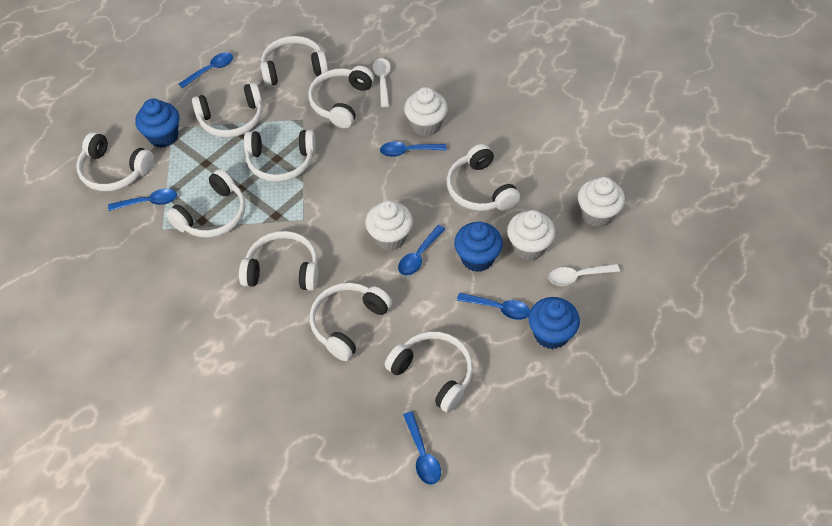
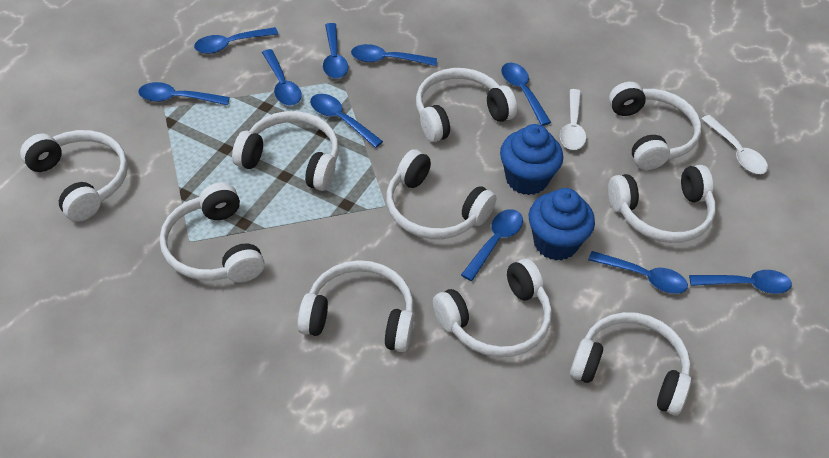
blue cupcake: 3 -> 2
blue spoon: 6 -> 10
white cupcake: 4 -> 0

